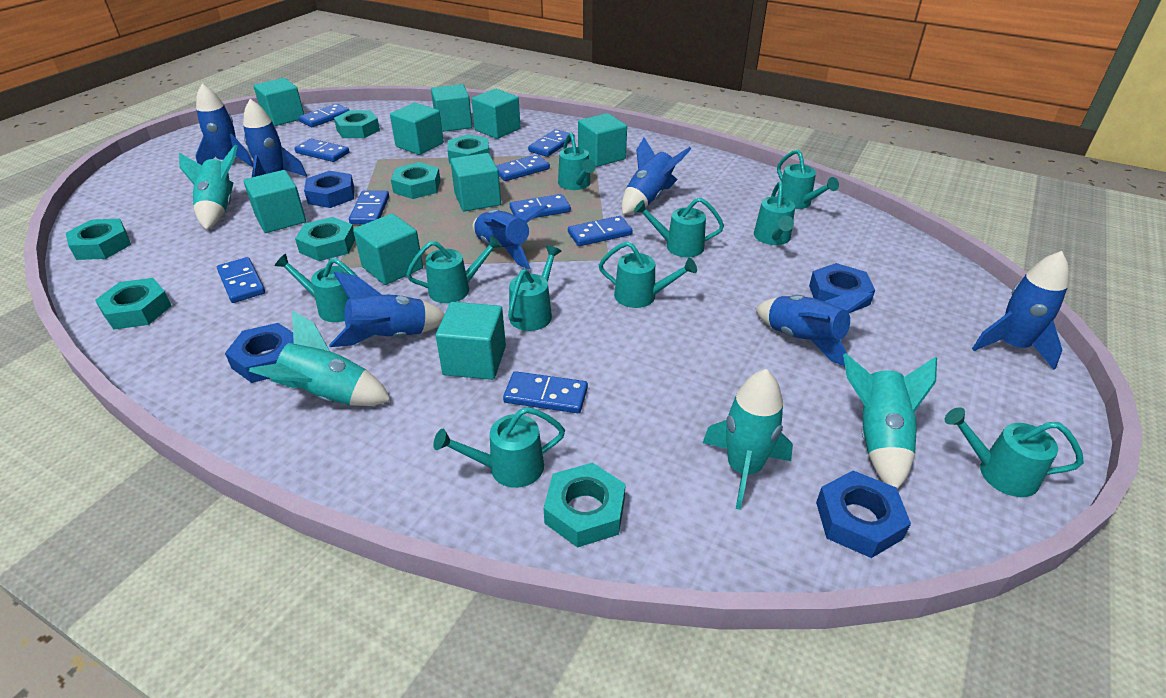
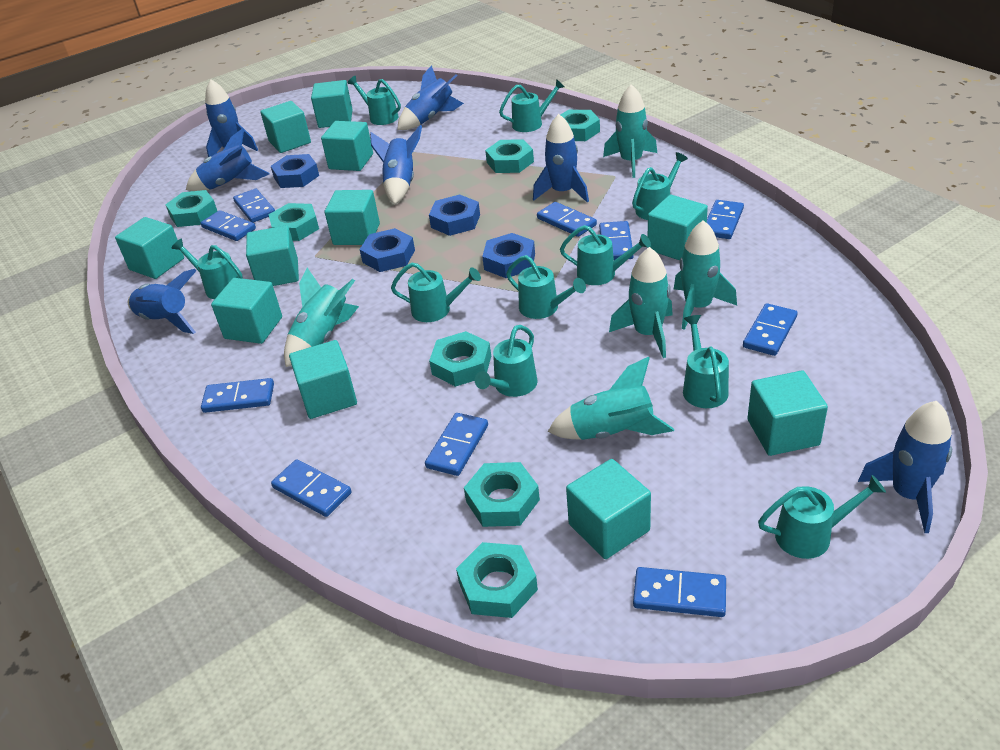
blue domino: 9 -> 10
turquoise cube: 9 -> 11
turquoise rocket: 4 -> 5

